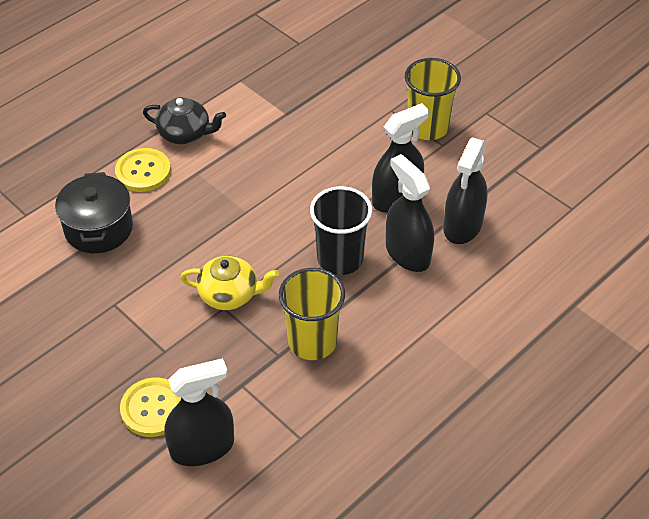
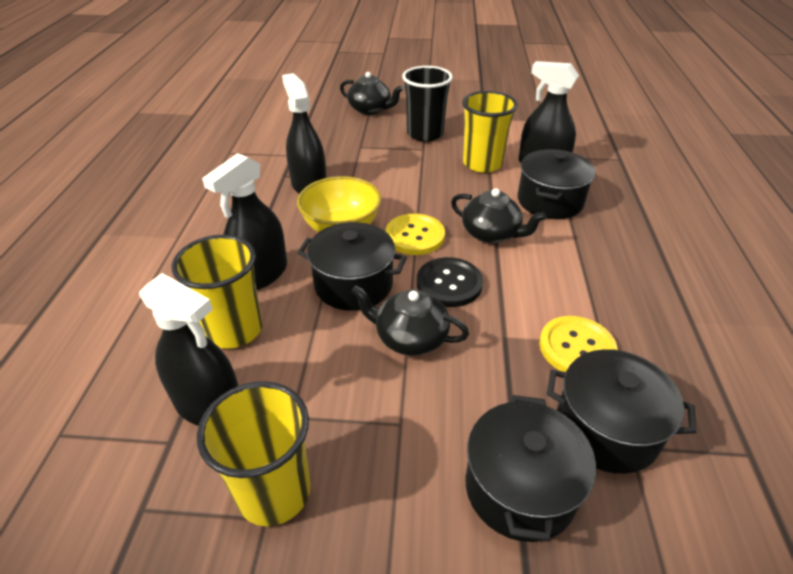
black button: 0 -> 1
black pot: 1 -> 4
black teapot: 1 -> 3
yellow bowl: 0 -> 1
yellow cup: 2 -> 3
yellow teapot: 1 -> 0

